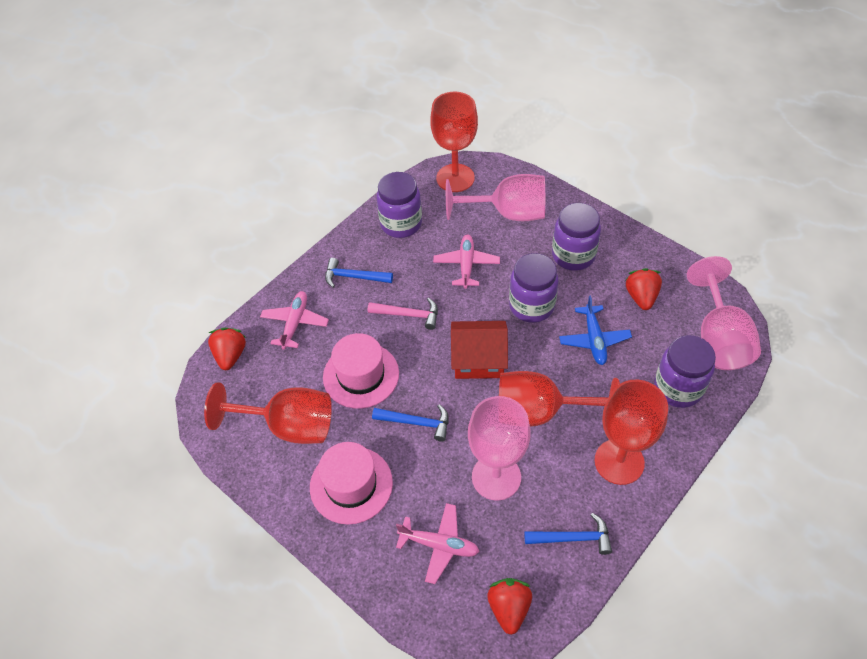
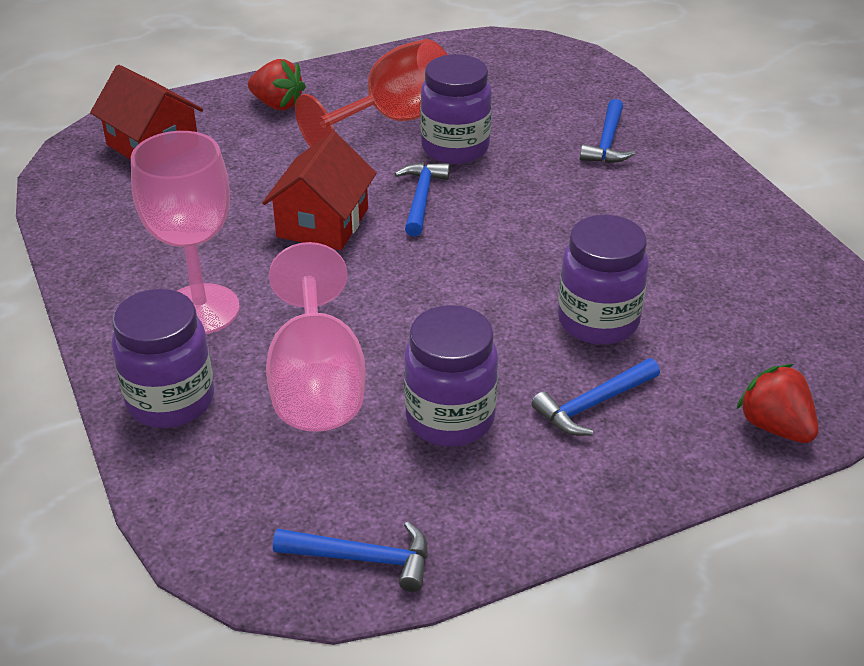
blue hammer: 3 -> 4
blue plane: 1 -> 0
pink goblet: 3 -> 2
pink hammer: 1 -> 0
pink hat: 2 -> 0
pink plane: 3 -> 0
red goblet: 4 -> 1
red house: 1 -> 2
red strawberry: 3 -> 2

